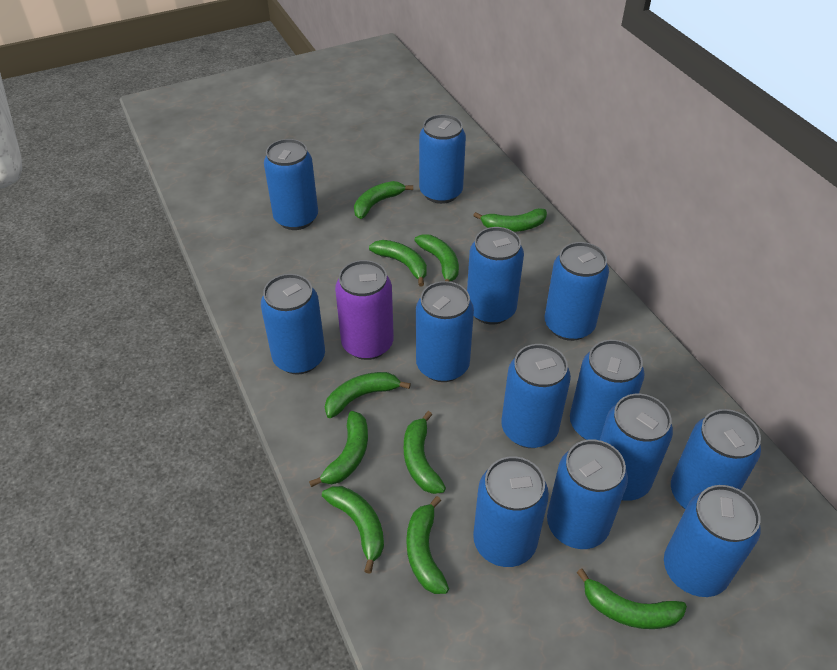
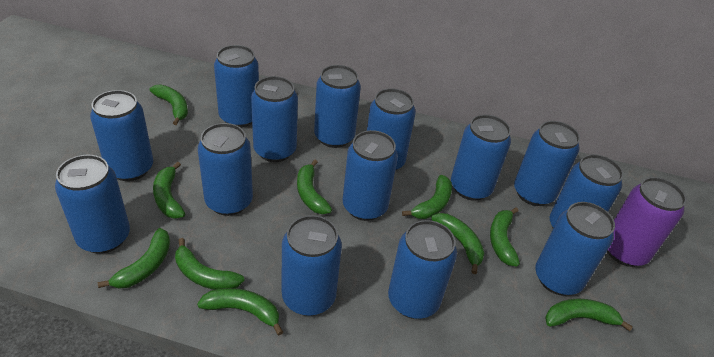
blue can: 13 -> 14

